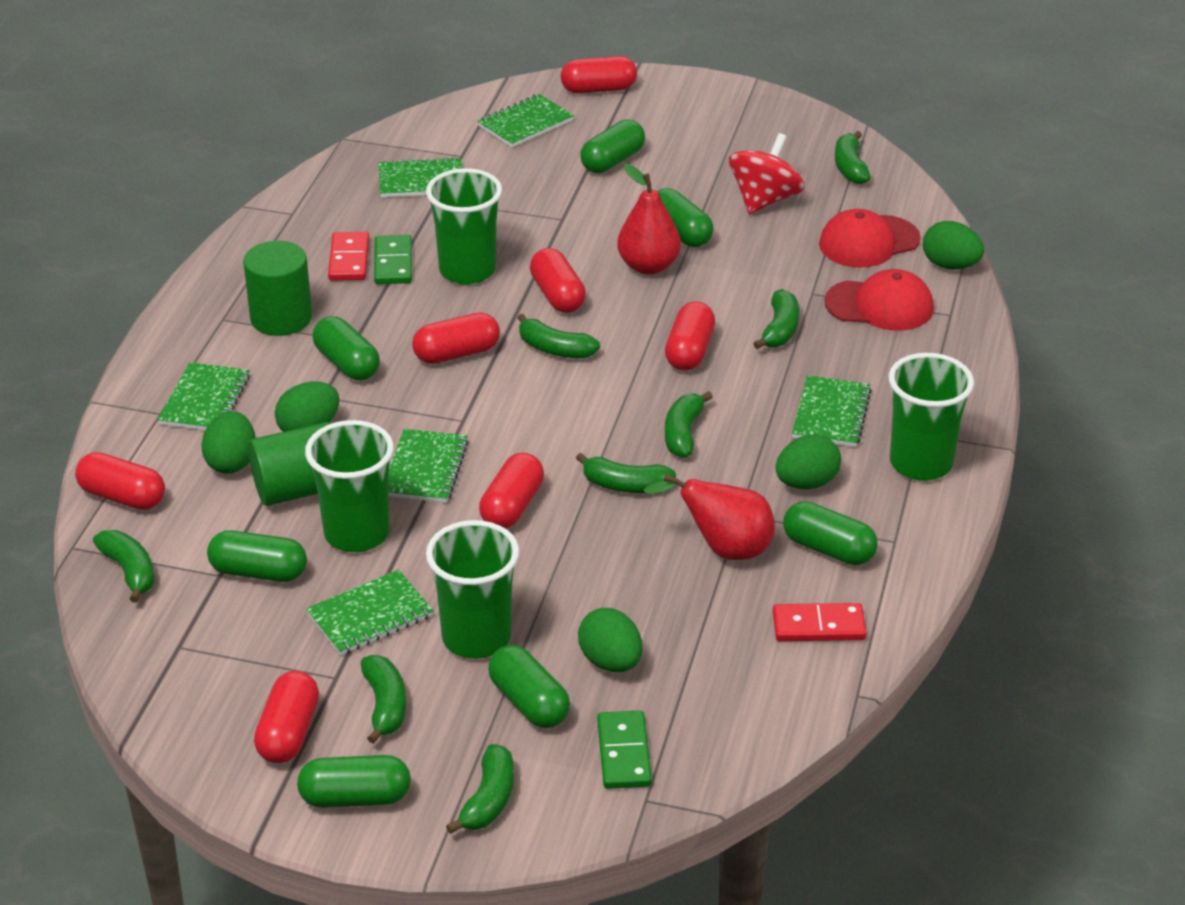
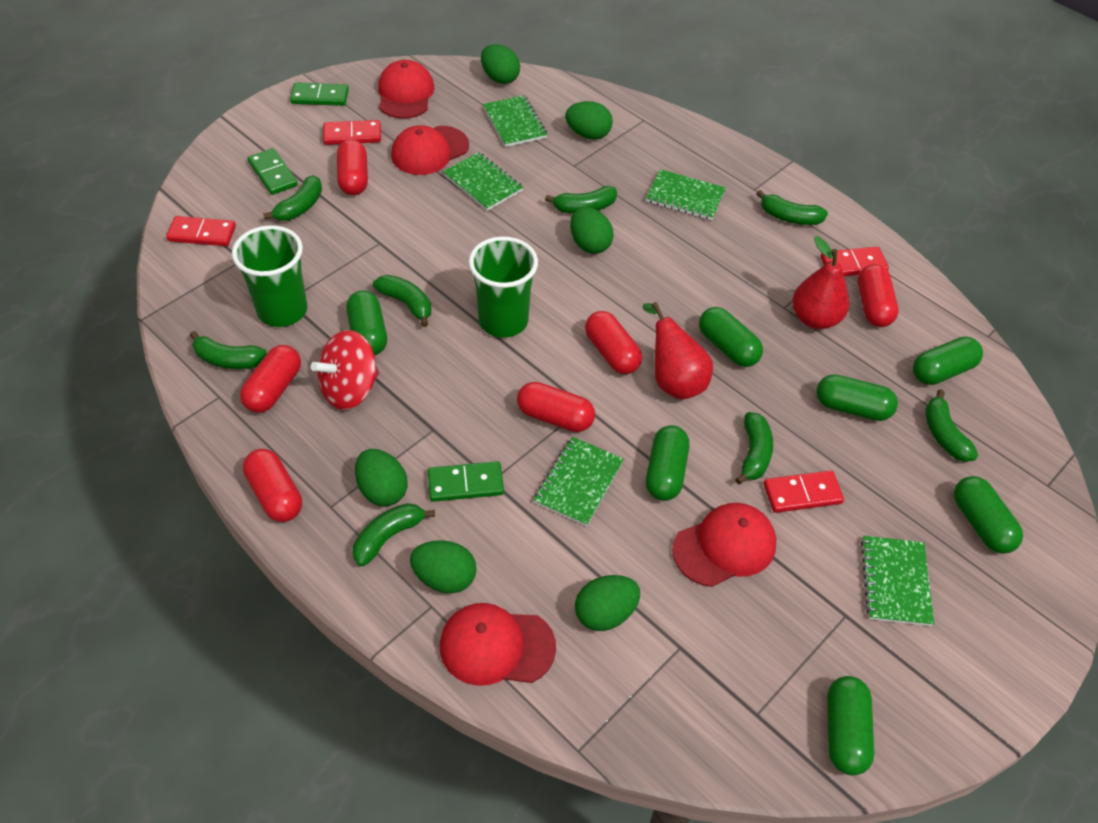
green cup: 4 -> 2
green cylinder: 2 -> 0
green domino: 2 -> 3
green egg: 5 -> 6
green notebook: 6 -> 5
red cap: 2 -> 4
red capsule: 7 -> 6
red domino: 2 -> 4

